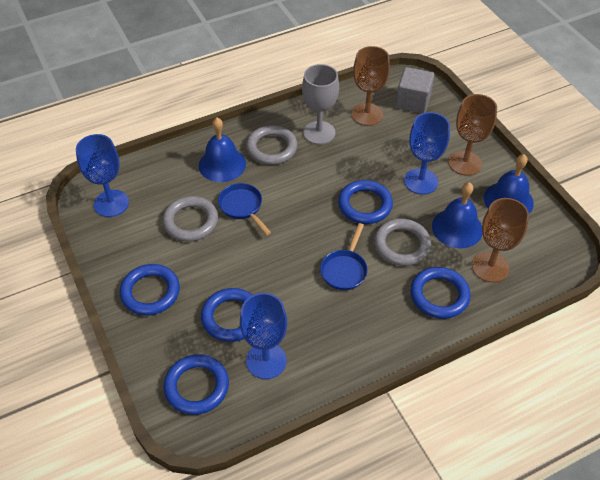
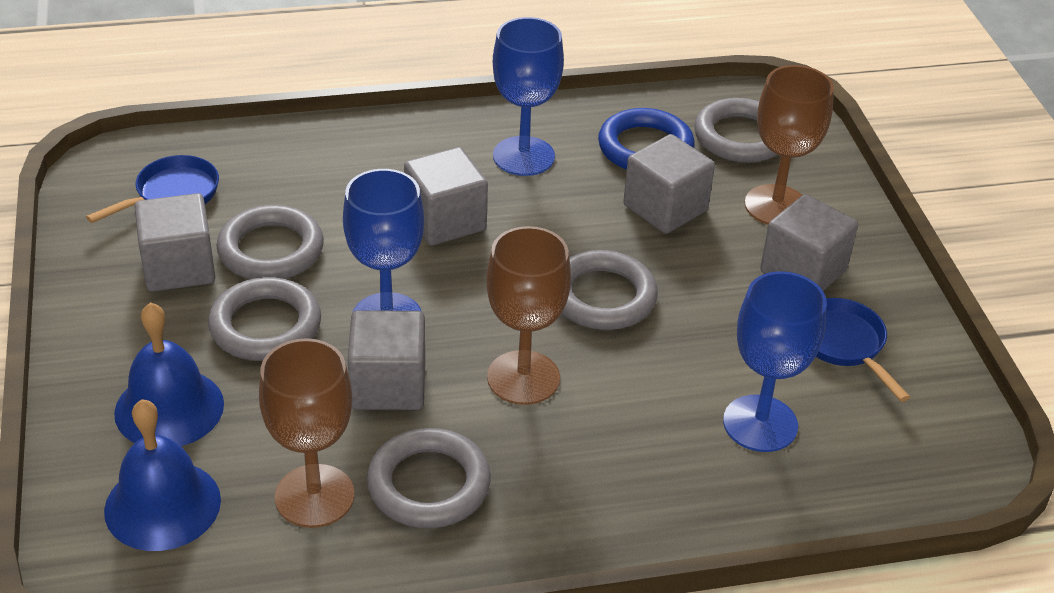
blue bell: 3 -> 2
blue ring: 5 -> 1
grey cube: 1 -> 5
grey goblet: 1 -> 0
grey ring: 3 -> 5

